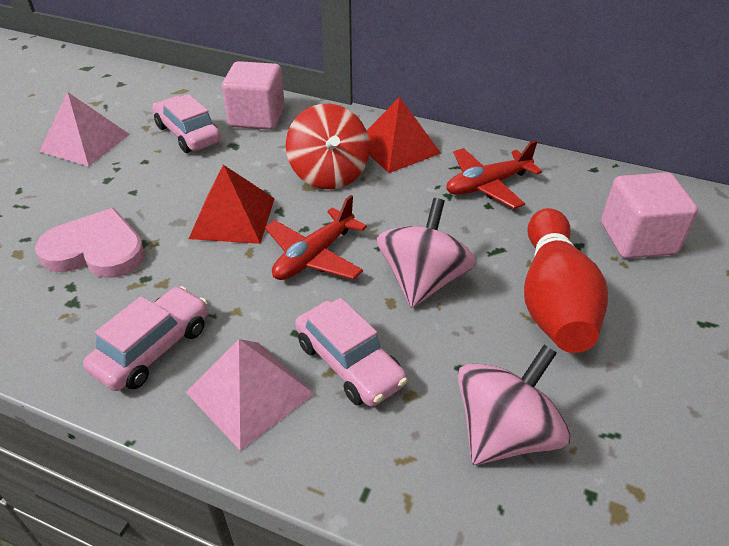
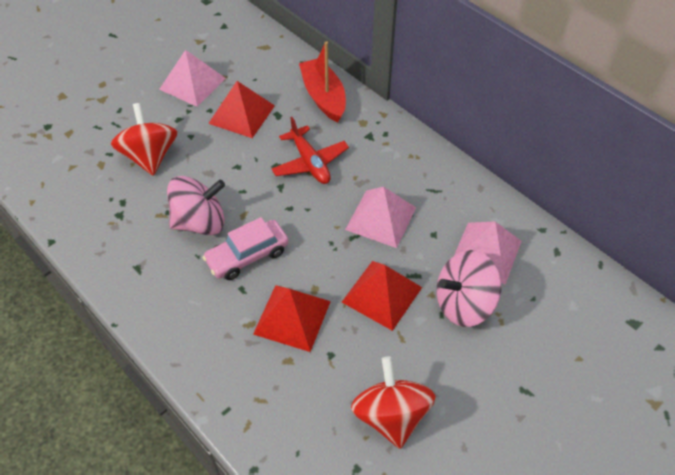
pink car: 3 -> 1
pink cube: 2 -> 0
pink heart: 1 -> 0
pink pyramid: 2 -> 3
red boat: 0 -> 1
red bowling pin: 1 -> 0
red plane: 2 -> 1
red pyramid: 2 -> 3
red spinning top: 1 -> 2

